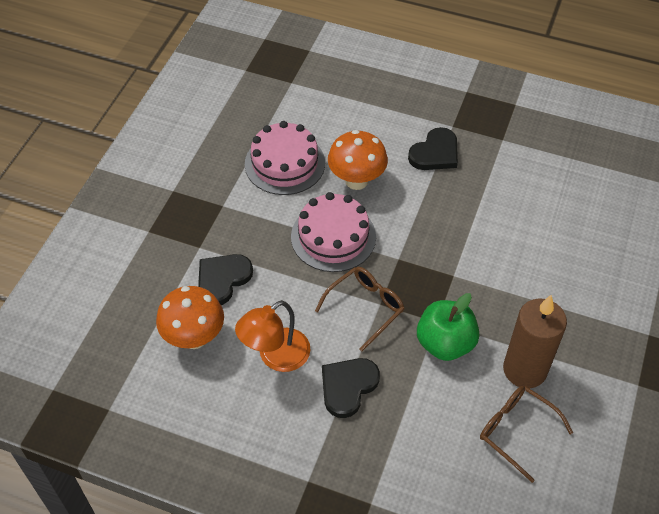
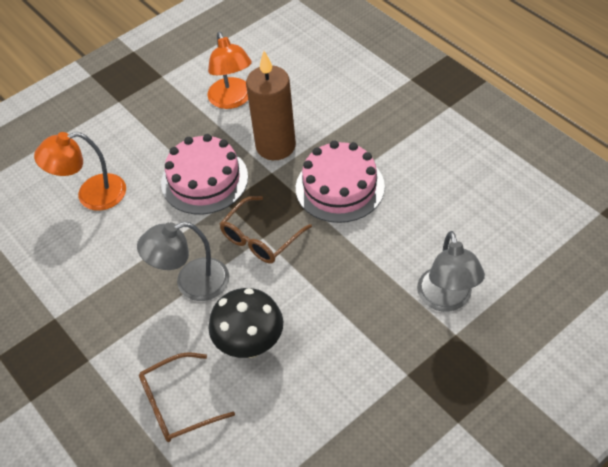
black heart: 3 -> 0
black mushroom: 0 -> 1
green apple: 1 -> 0
grey lamp: 0 -> 2
orange lamp: 1 -> 2
orange mushroom: 2 -> 0

